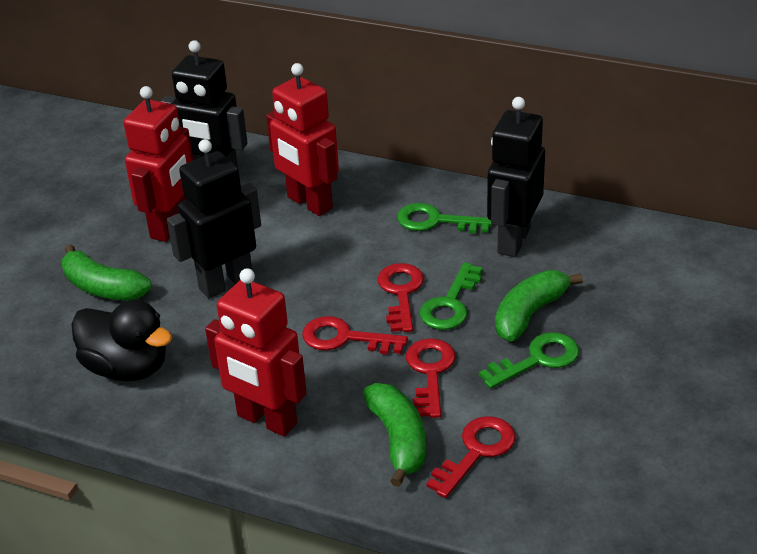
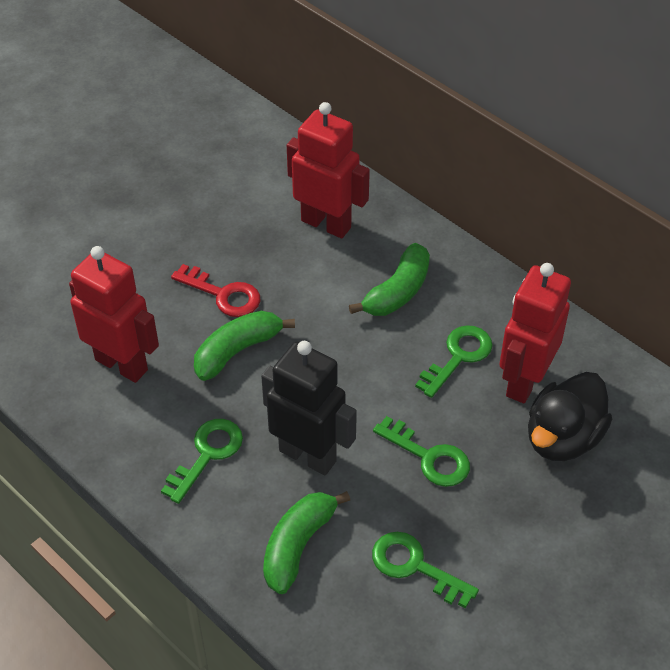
black robot: 3 -> 1
green key: 3 -> 4
red key: 4 -> 1

